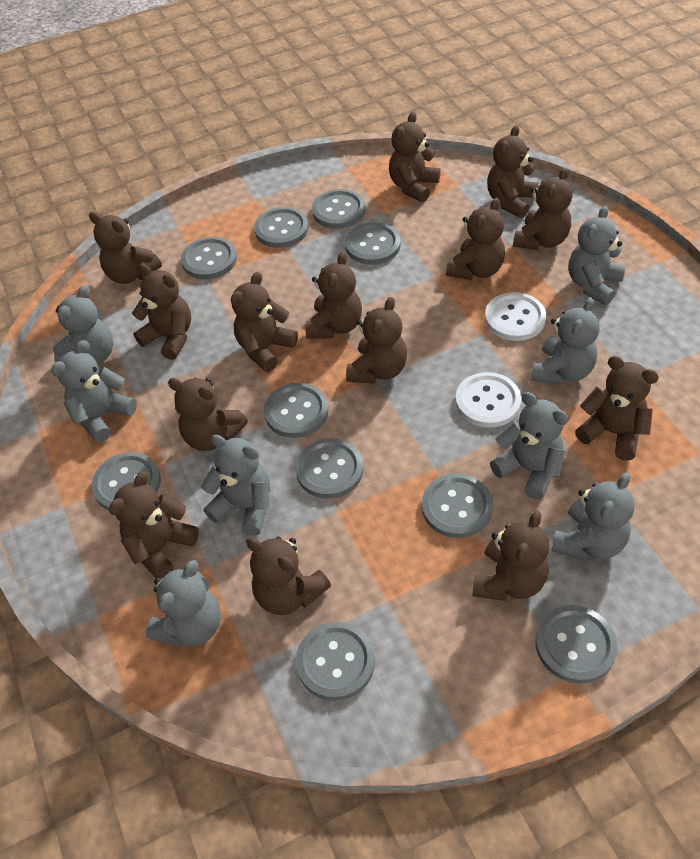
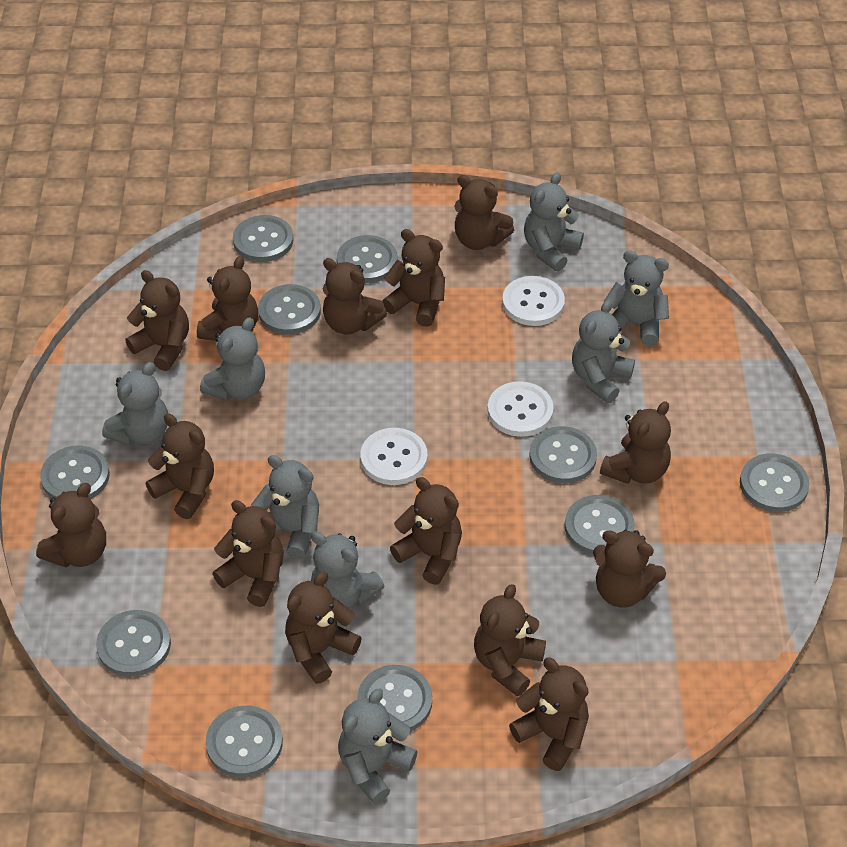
white button: 2 -> 3

